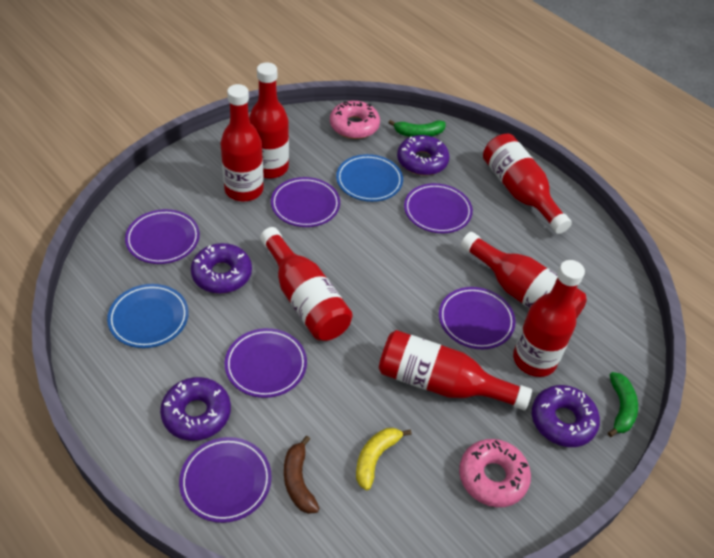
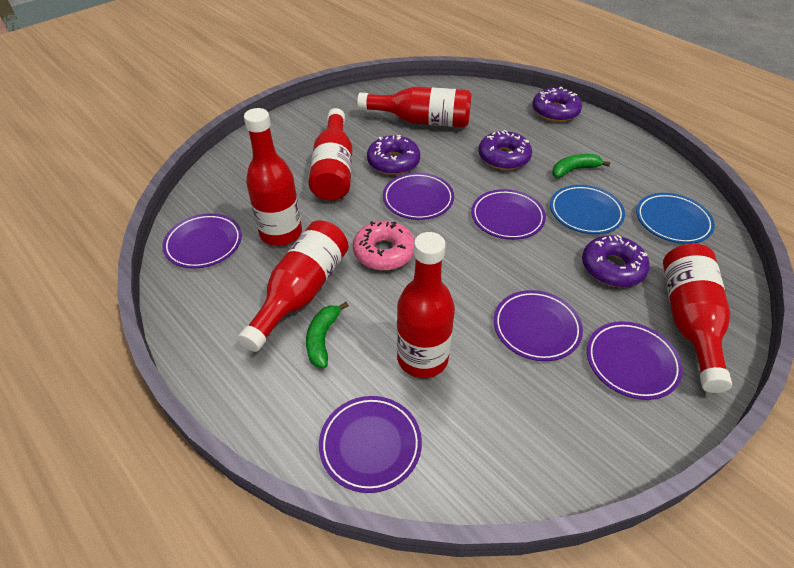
brown banana: 1 -> 0
pink donut: 2 -> 1
red bottle: 7 -> 6
yellow banana: 1 -> 0

